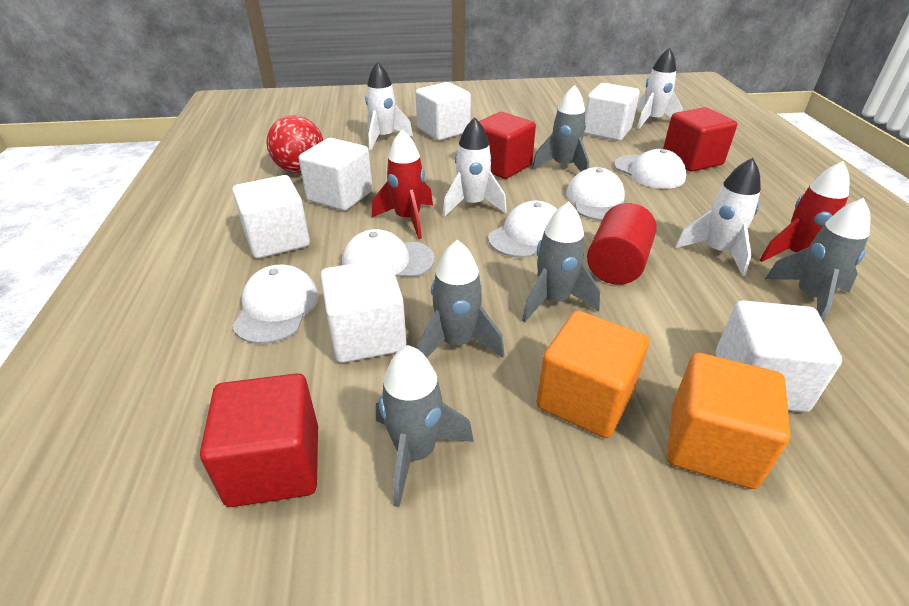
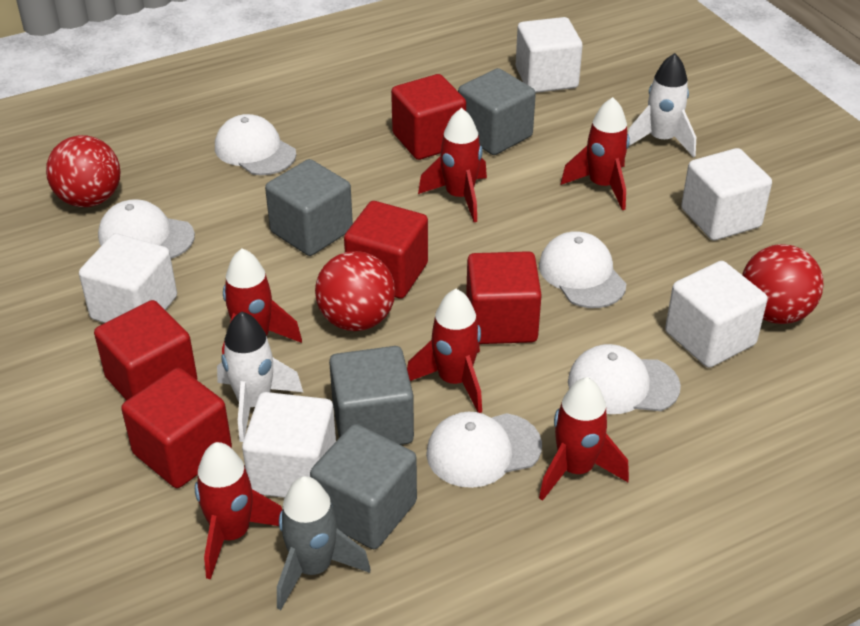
grey cube: 0 -> 4
grey rocket: 5 -> 1
orange cube: 2 -> 0
red ball: 1 -> 3
red cube: 3 -> 5
red cylinder: 1 -> 0
red rocket: 2 -> 6
white cube: 6 -> 5
white rocket: 4 -> 2

